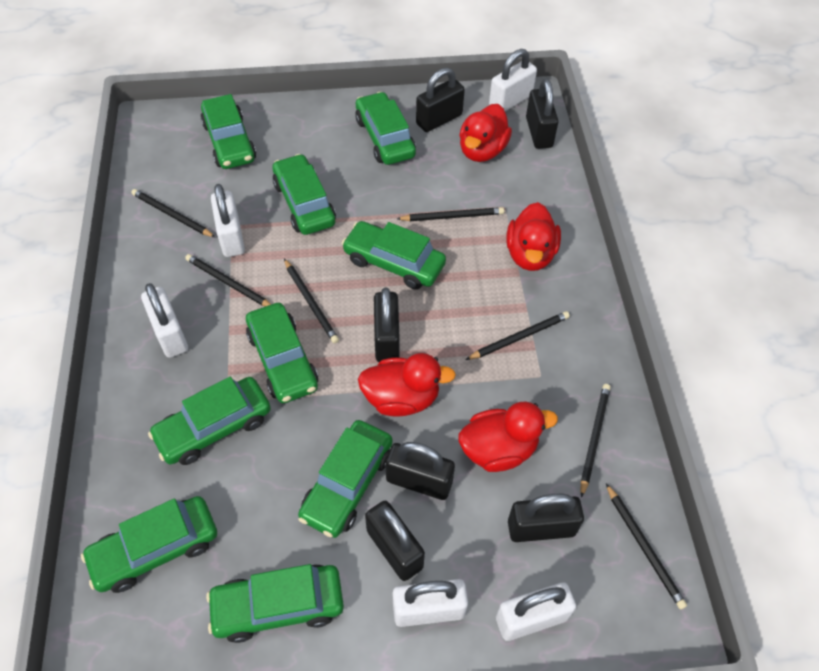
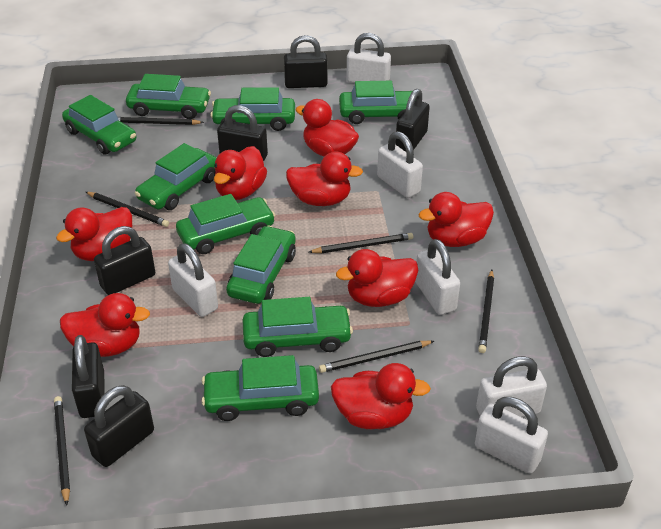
black pencil: 7 -> 6
red duck: 4 -> 8
white padlock: 5 -> 6

